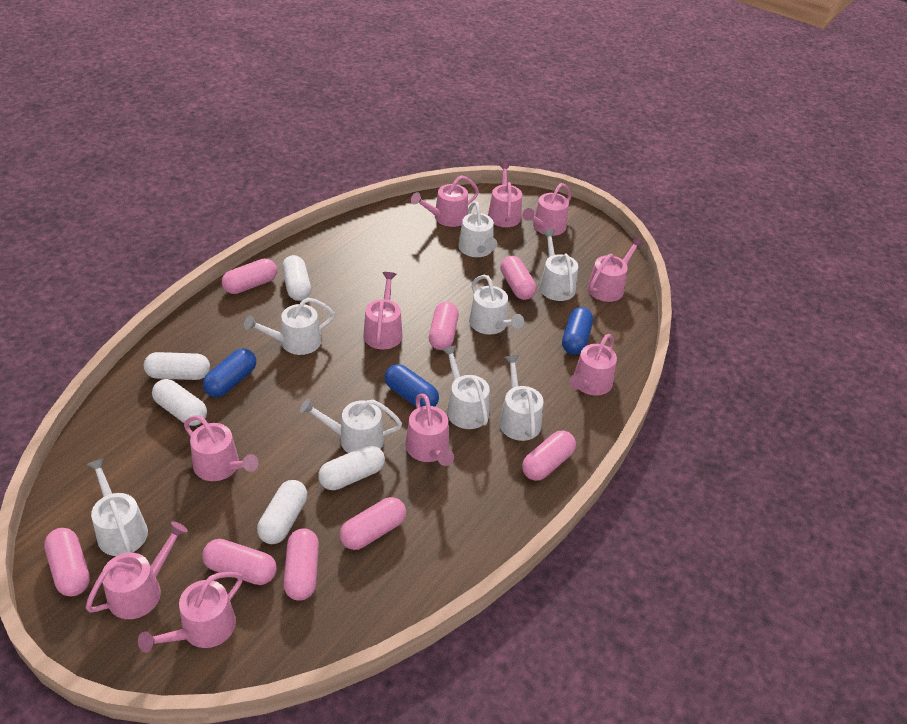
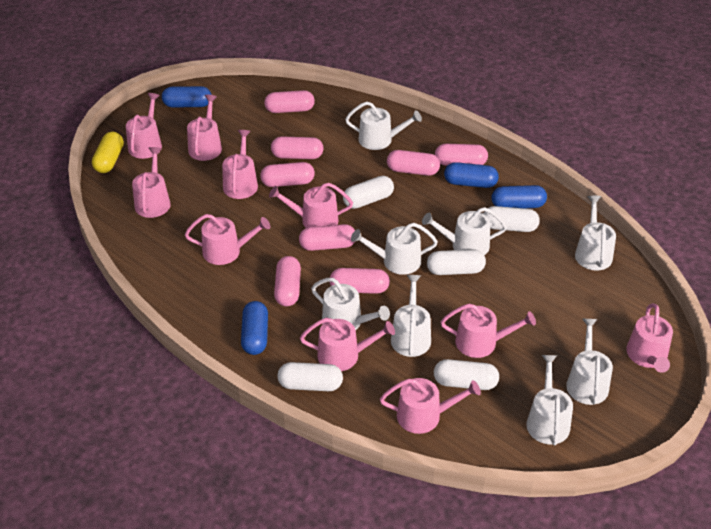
blue capsule: 3 -> 4
yellow capsule: 0 -> 1

